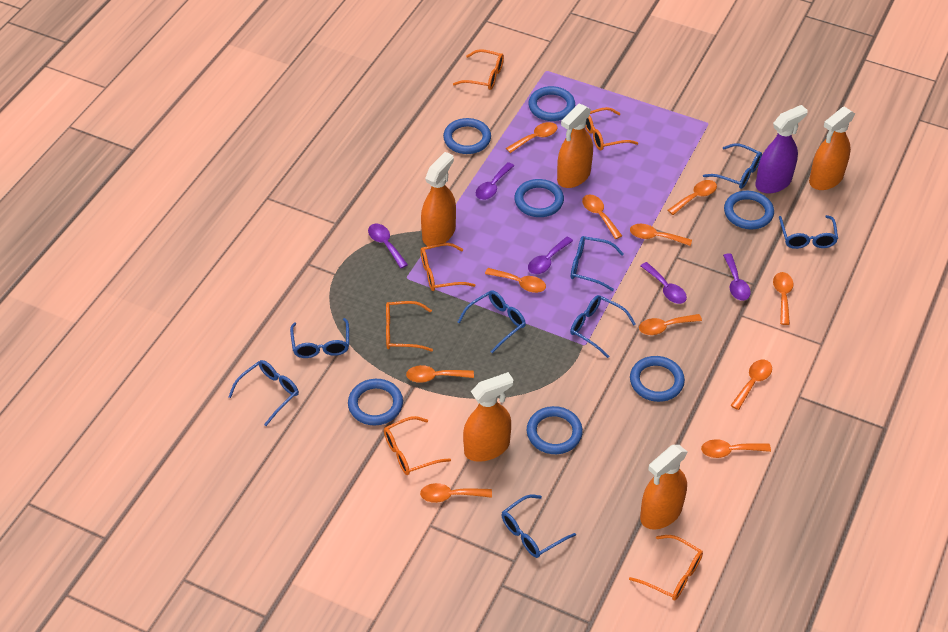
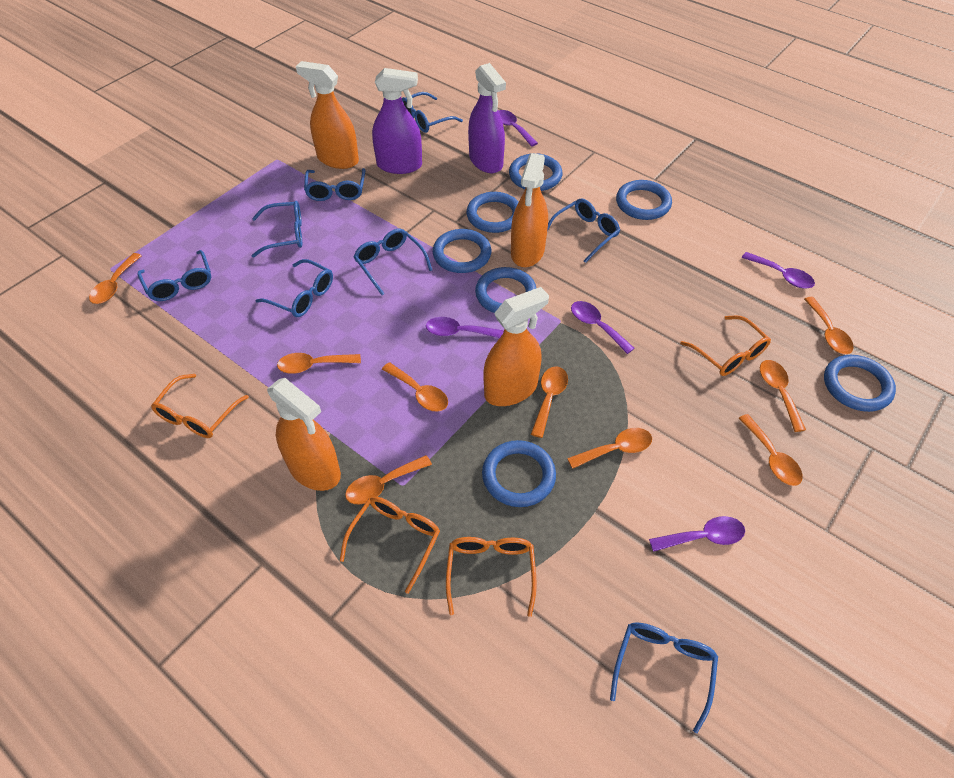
orange glasses: 6 -> 4
orange spoon: 11 -> 9
orange spray bottle: 5 -> 4
purple spray bottle: 1 -> 2

